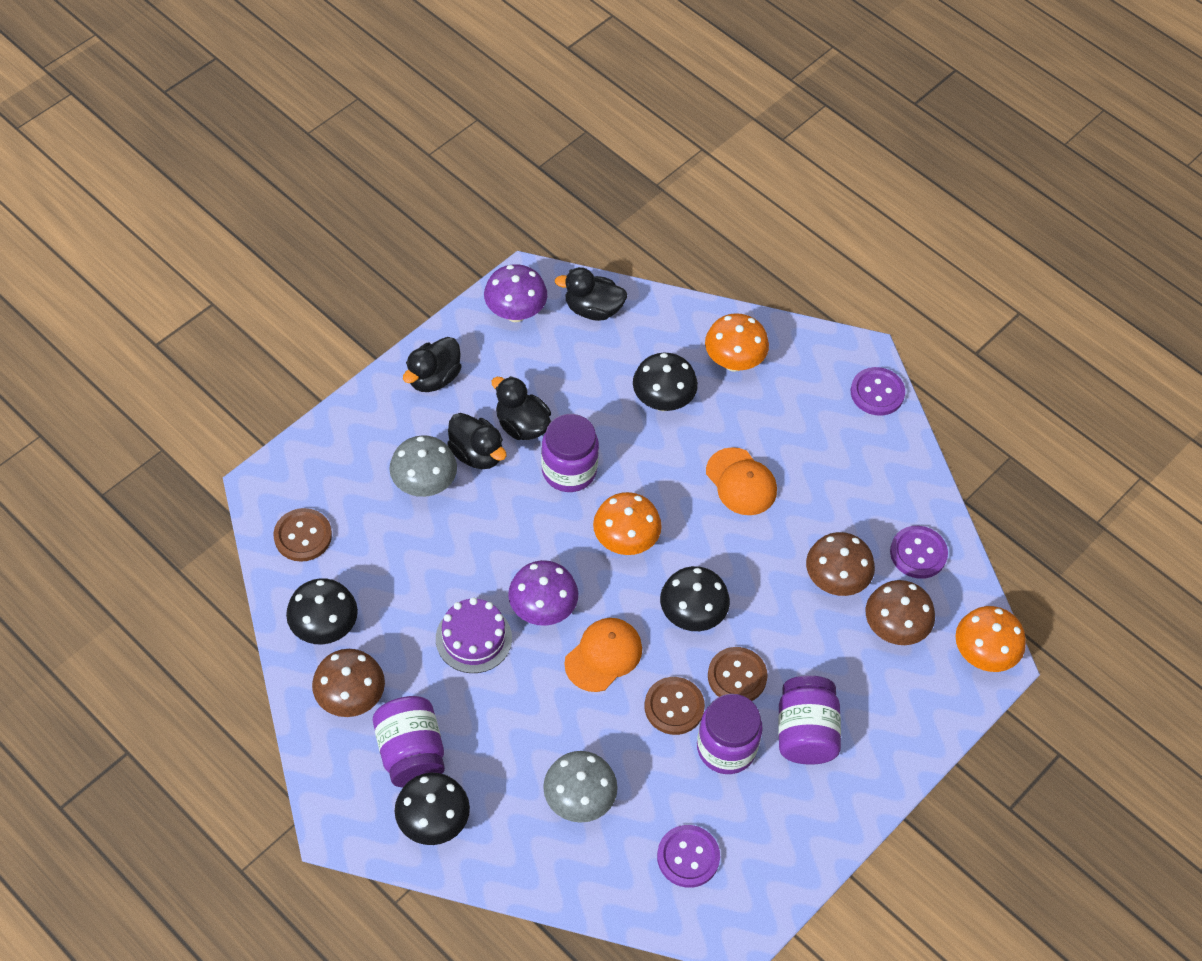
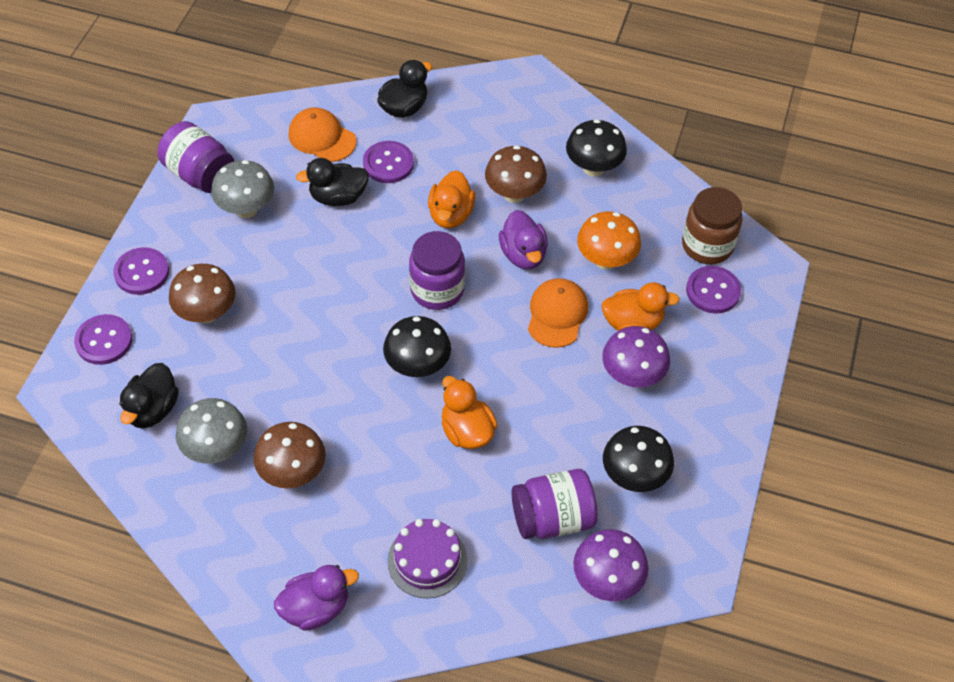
black duck: 4 -> 3
black mushroom: 4 -> 3
brown button: 3 -> 0
brown jar: 0 -> 1
orange duck: 0 -> 3
orange mushroom: 3 -> 1
purple button: 3 -> 4
purple duck: 0 -> 2
purple jar: 4 -> 3

